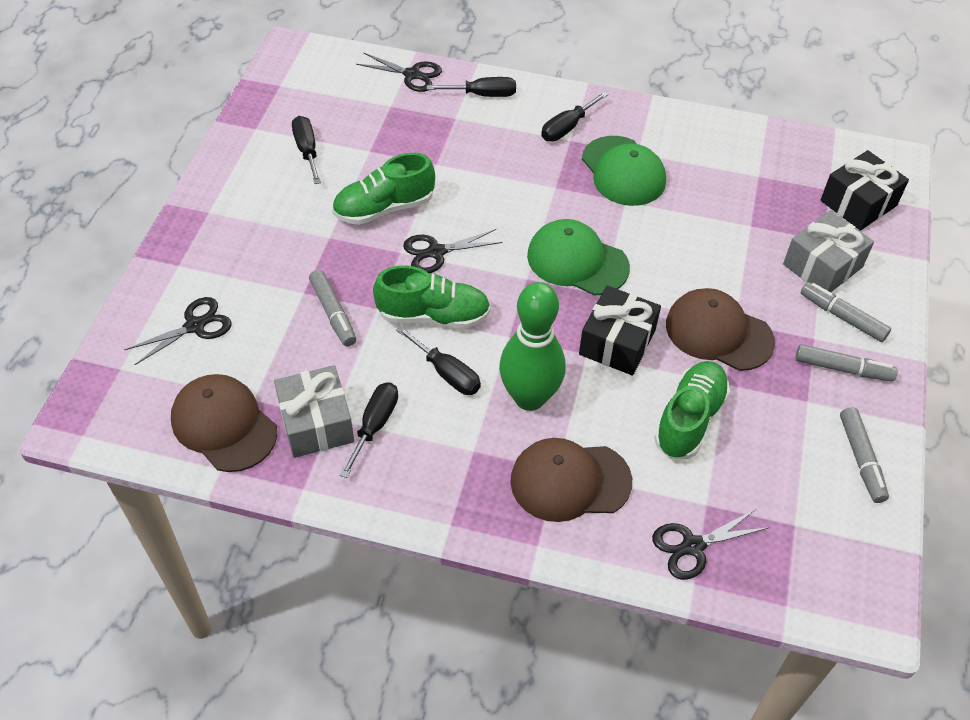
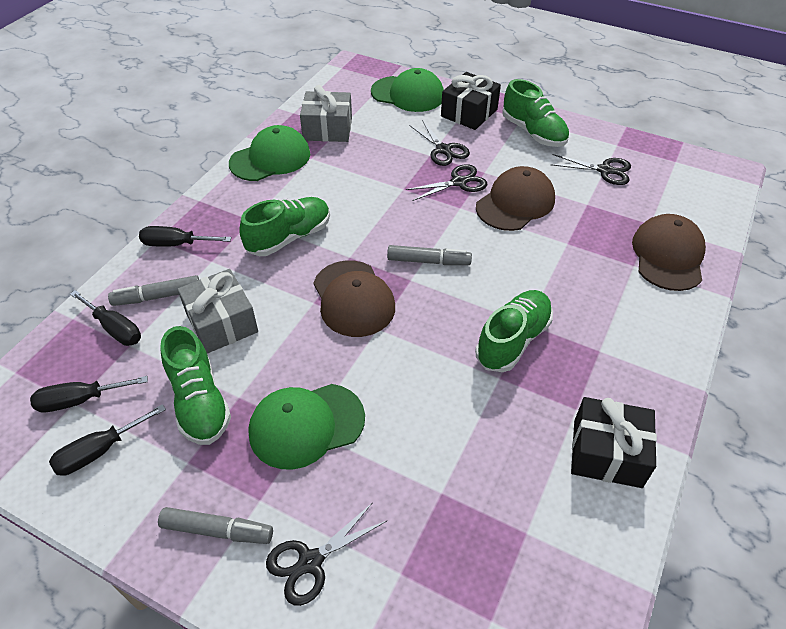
black screwdriver: 5 -> 4
green bowling pin: 1 -> 0
green cap: 2 -> 3
green shoe: 3 -> 4
grey marker: 4 -> 3

